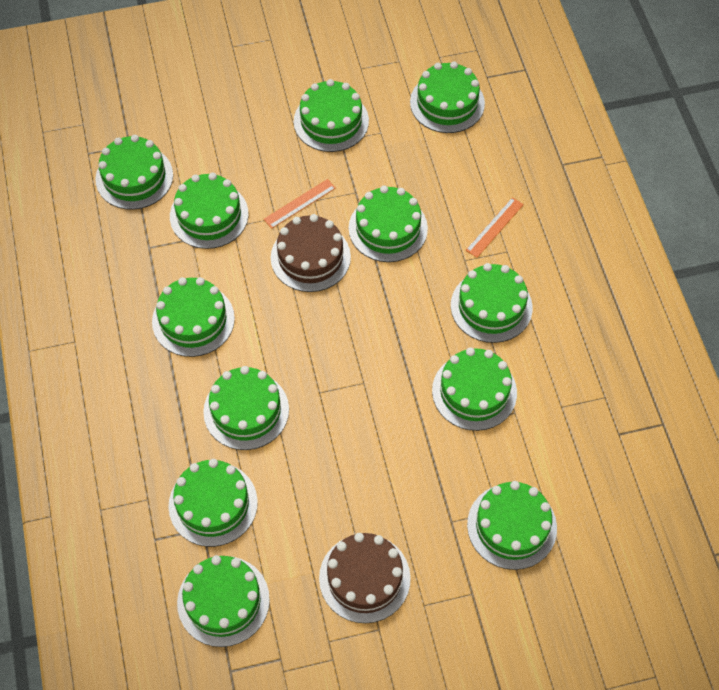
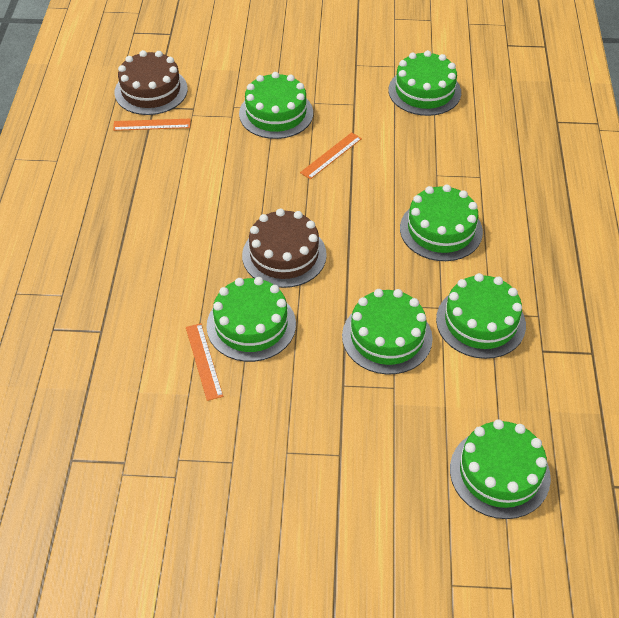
green cake: 12 -> 7
orange ruler: 2 -> 3

